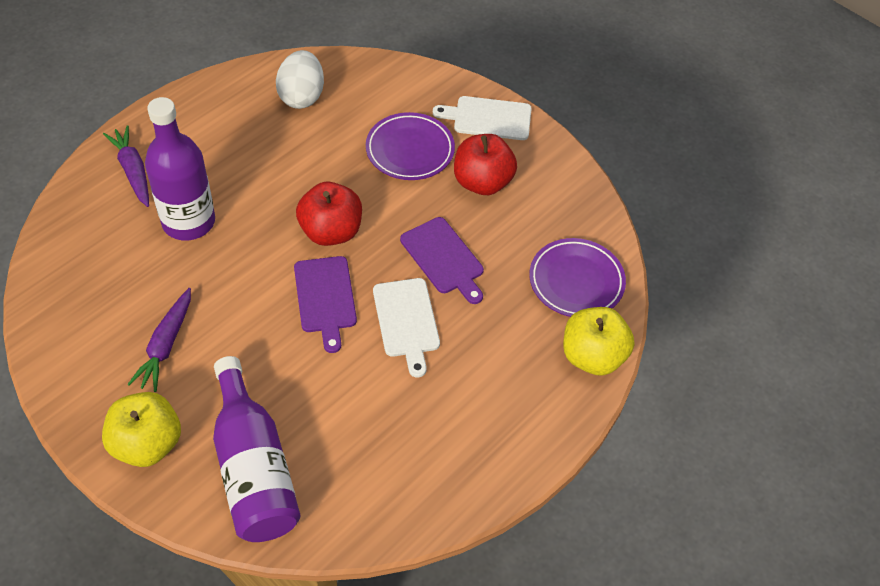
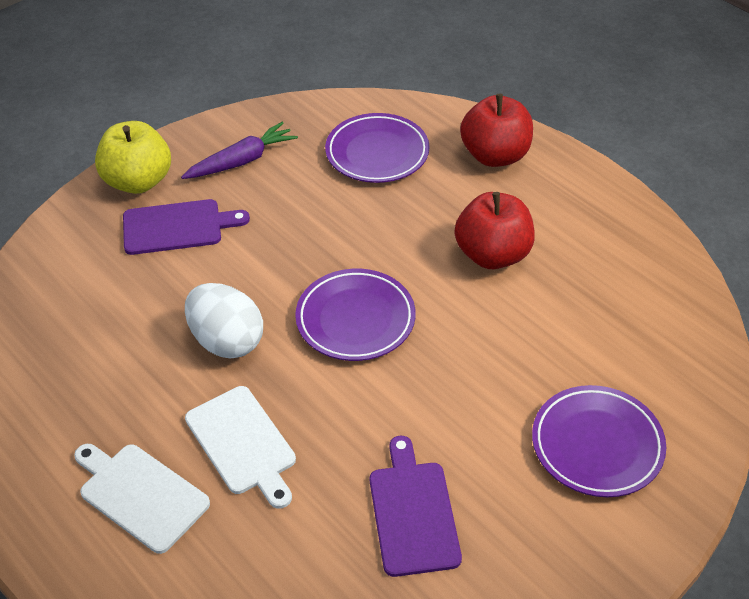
purple bottle: 2 -> 0
purple carrot: 2 -> 1
purple plate: 2 -> 3
yellow apple: 2 -> 1

